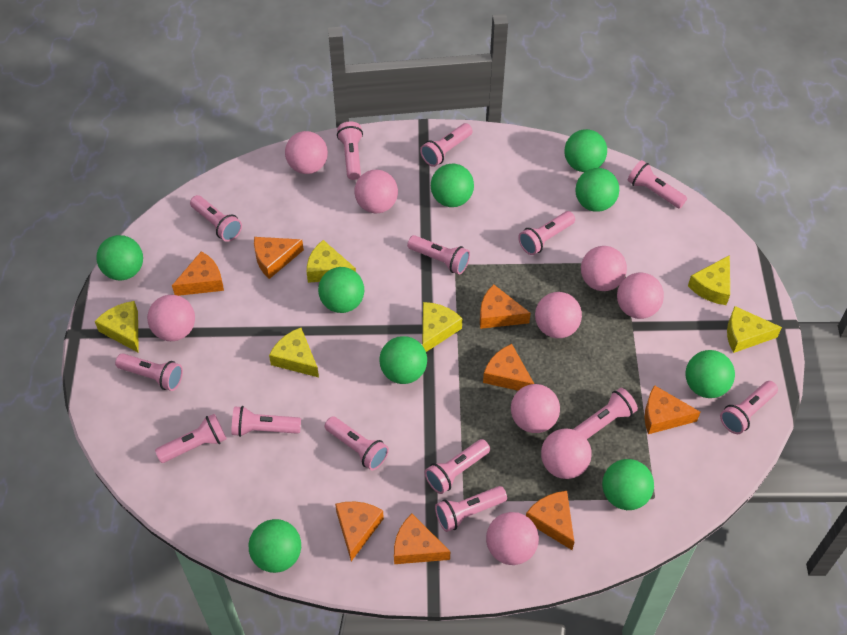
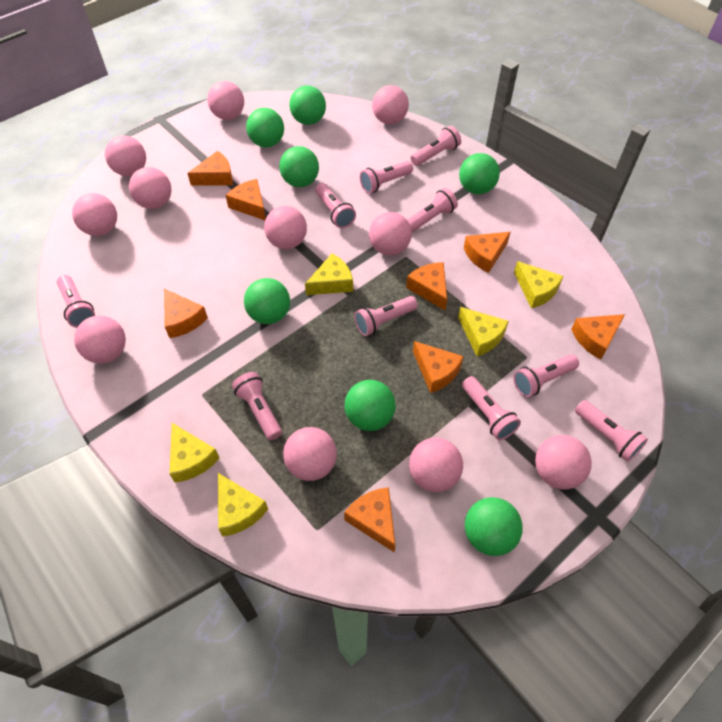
green ball: 9 -> 7
pink ball: 9 -> 11
pink flashlight: 14 -> 10
yellow cheese: 6 -> 5

